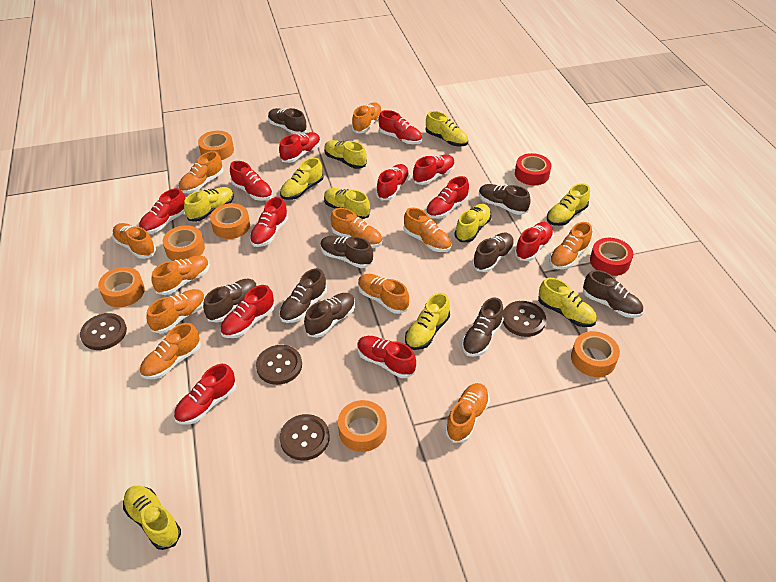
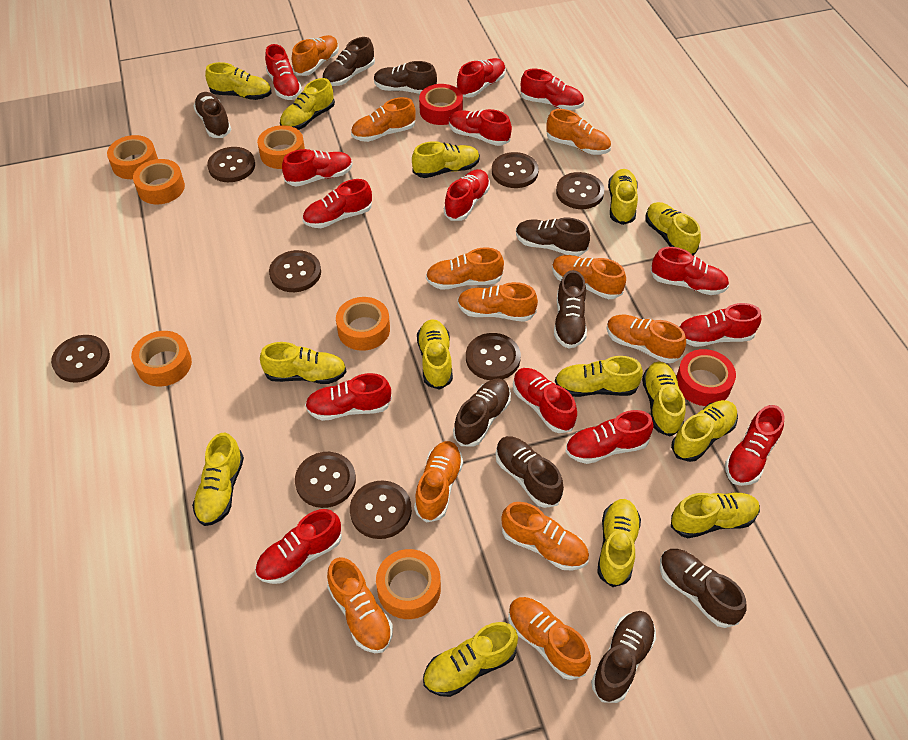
brown button: 4 -> 8
red shoe: 12 -> 14
yellow shoe: 10 -> 14

